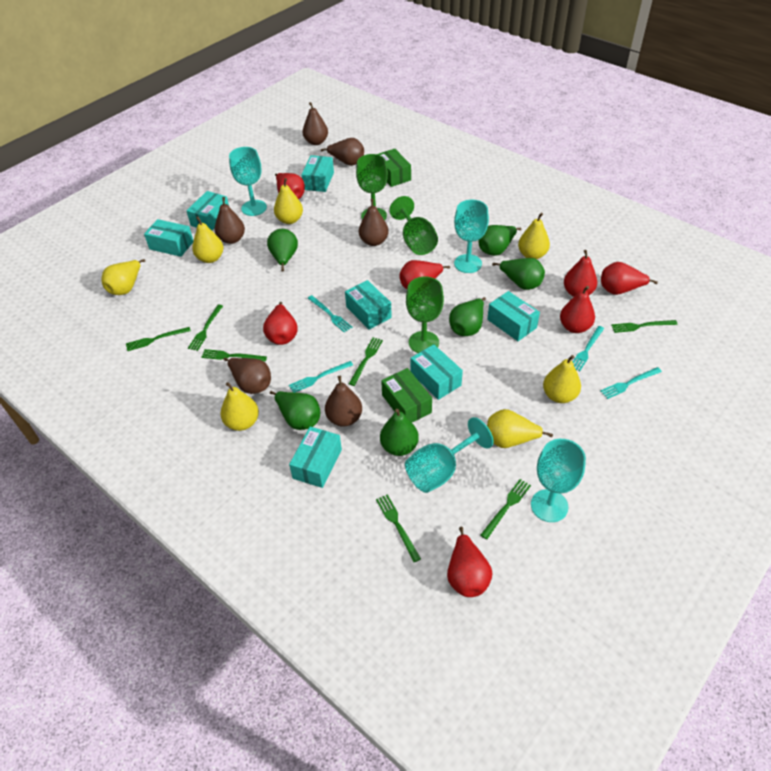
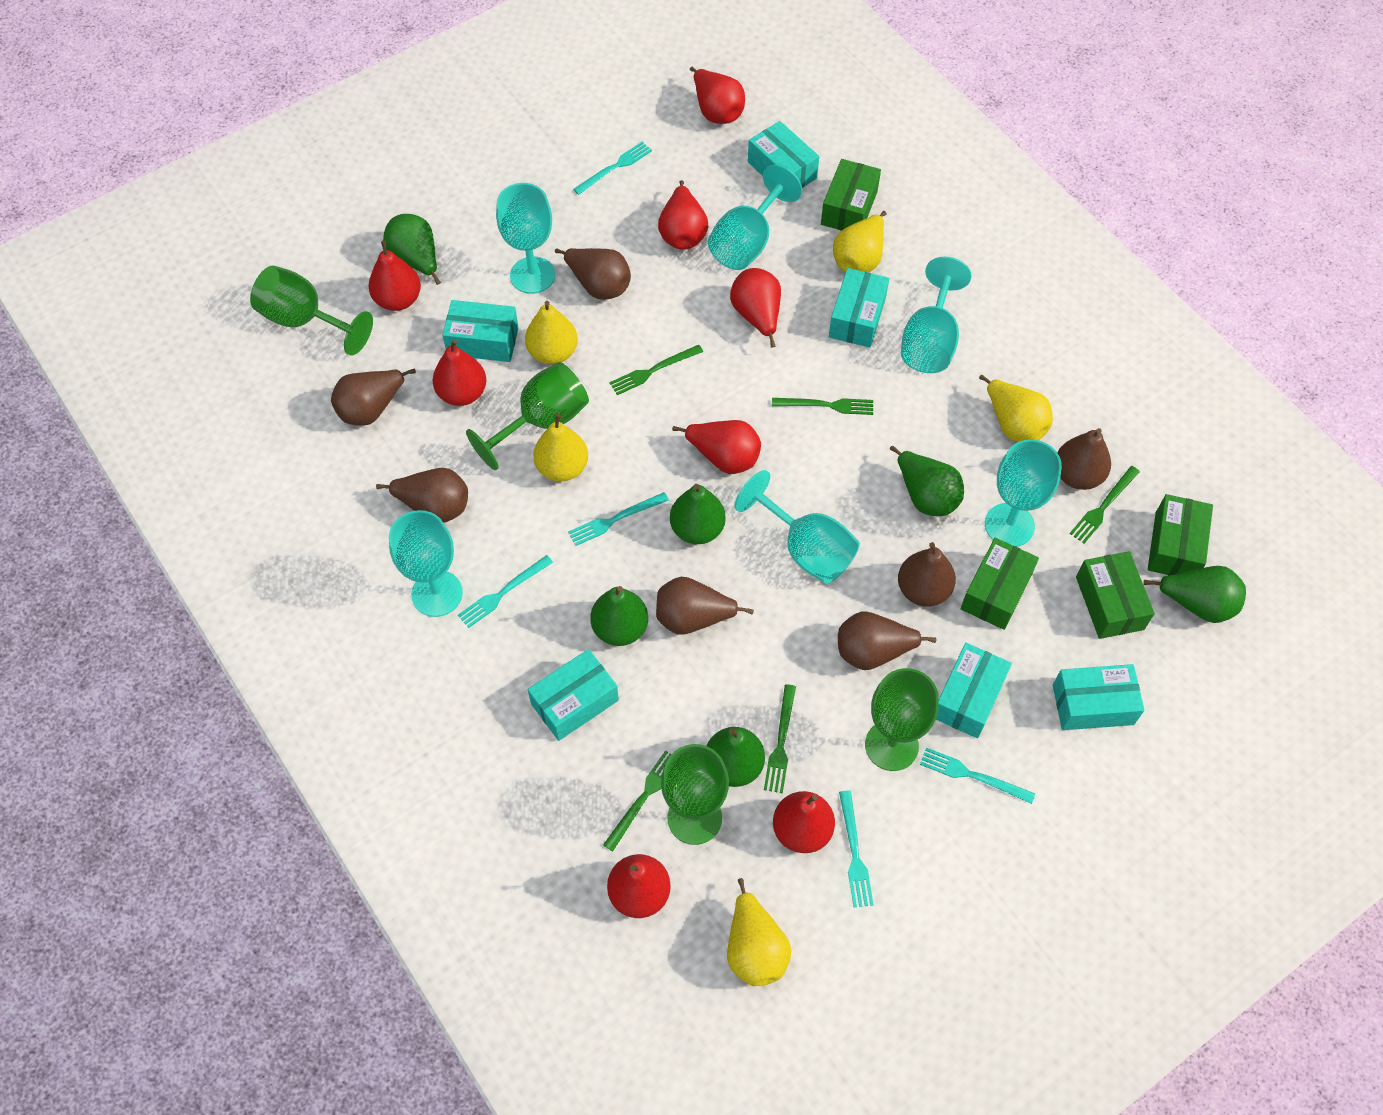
brown pear: 6 -> 7
green box: 2 -> 4
green fork: 7 -> 5
green goblet: 3 -> 4
red pear: 7 -> 8
turquoise box: 7 -> 6
turquoise fork: 4 -> 5
turquoise goblet: 4 -> 6
yellow pear: 7 -> 5

